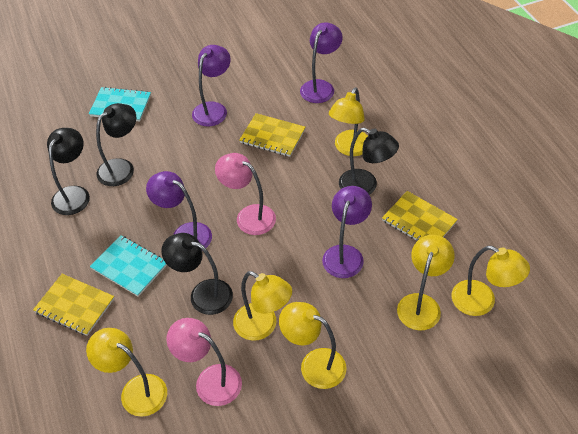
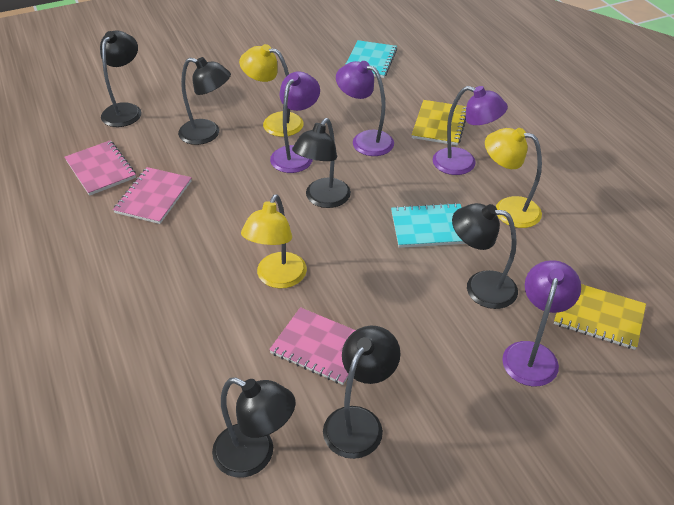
black lamp: 4 -> 6
pink lamp: 2 -> 0
pink notebook: 0 -> 3
yellow lamp: 6 -> 3
yellow notebook: 3 -> 2

